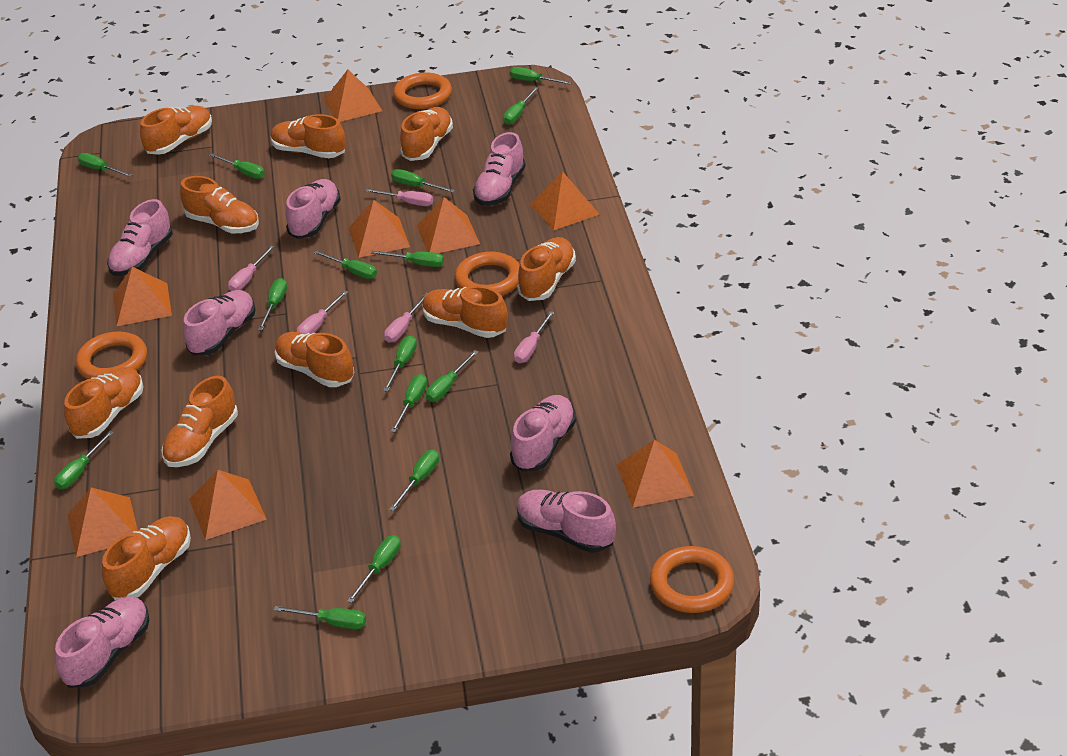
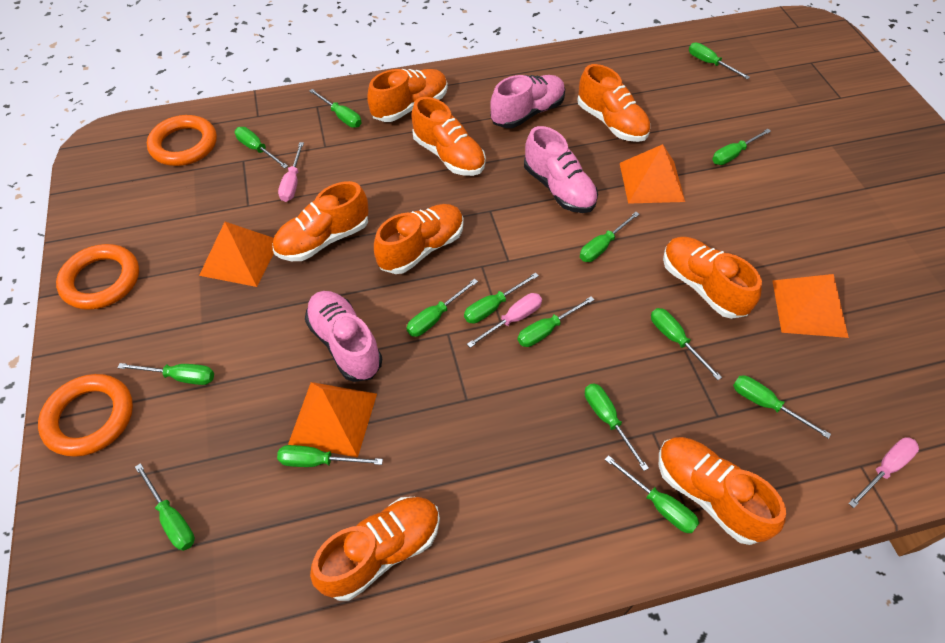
orange pyramid: 8 -> 4
orange ring: 4 -> 3
orange shoe: 10 -> 8
pink screwdriver: 5 -> 3
pink shoe: 7 -> 3

